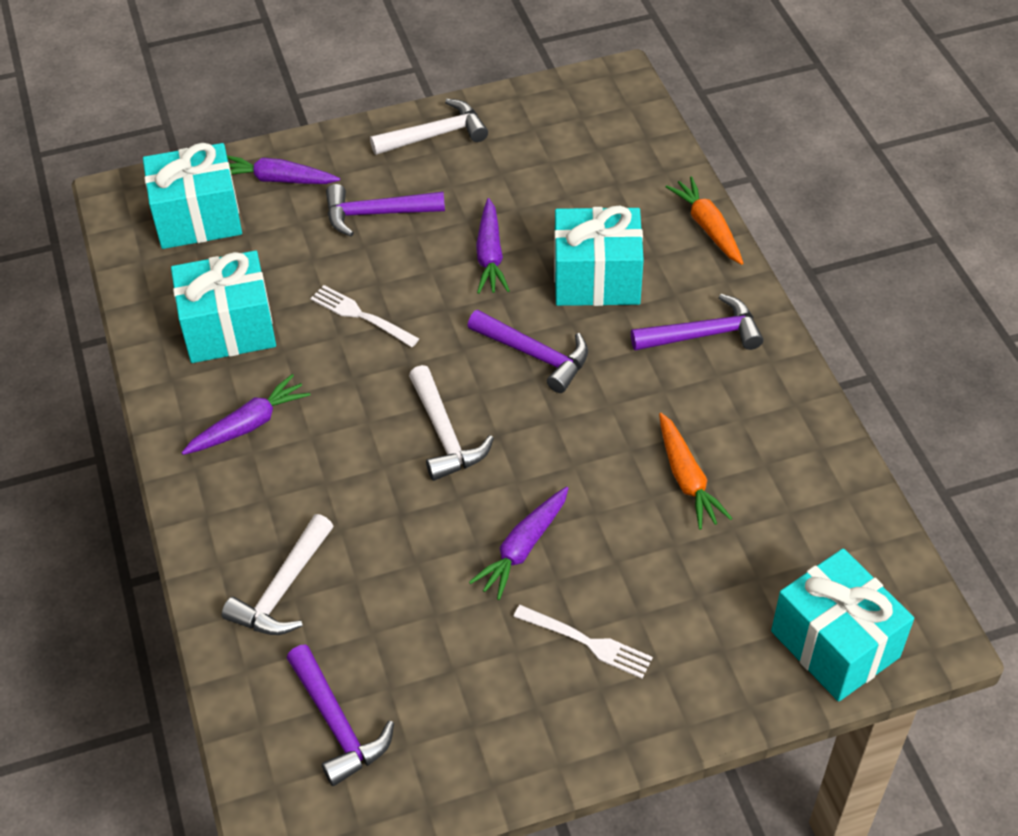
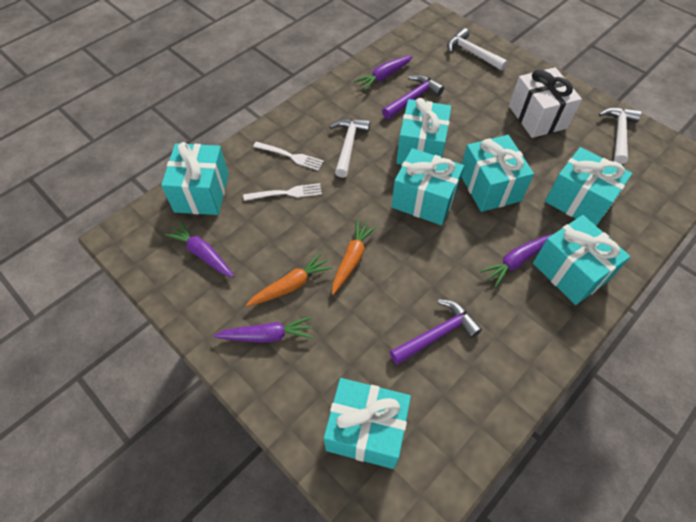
purple hammer: 4 -> 2
turquoise gift: 4 -> 7
white gift: 0 -> 1

